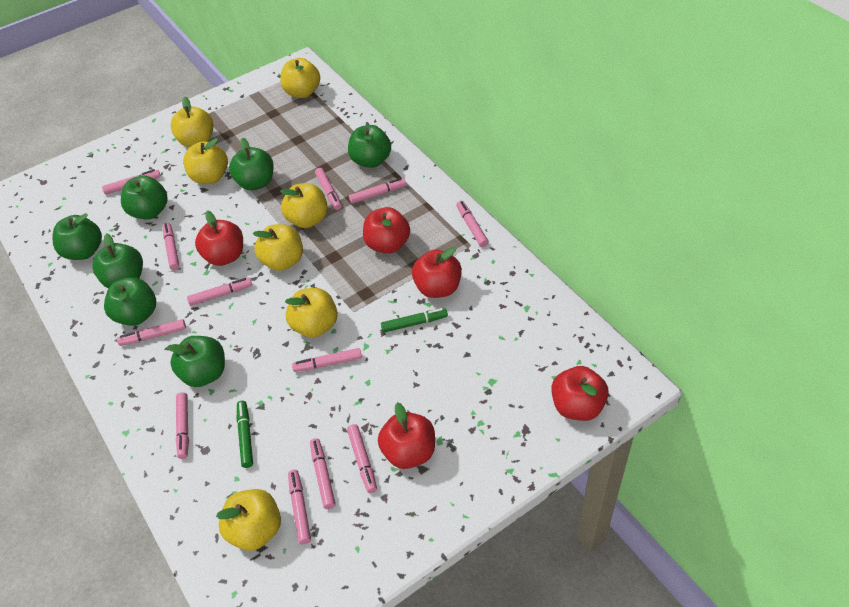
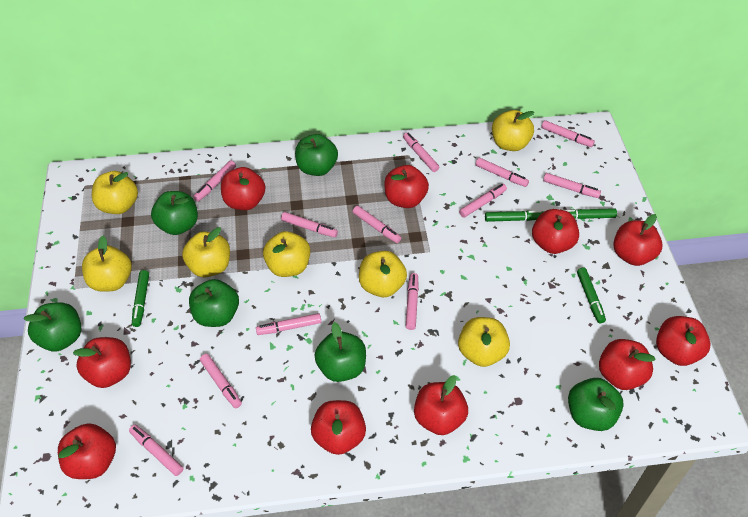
green apple: 7 -> 6
green marker: 2 -> 4
red apple: 5 -> 10

